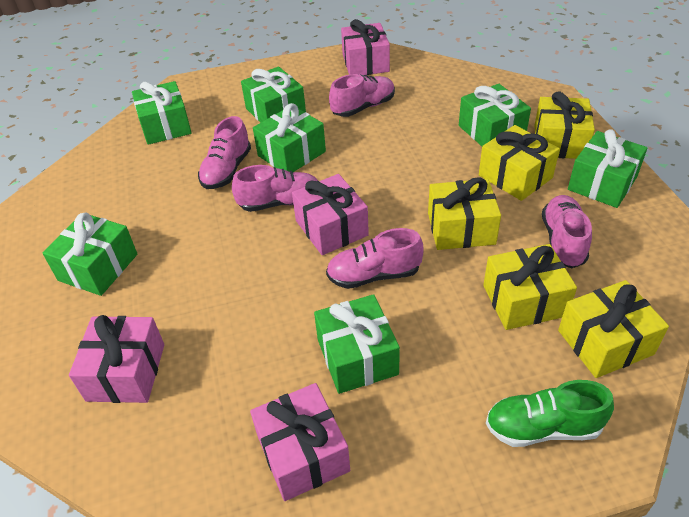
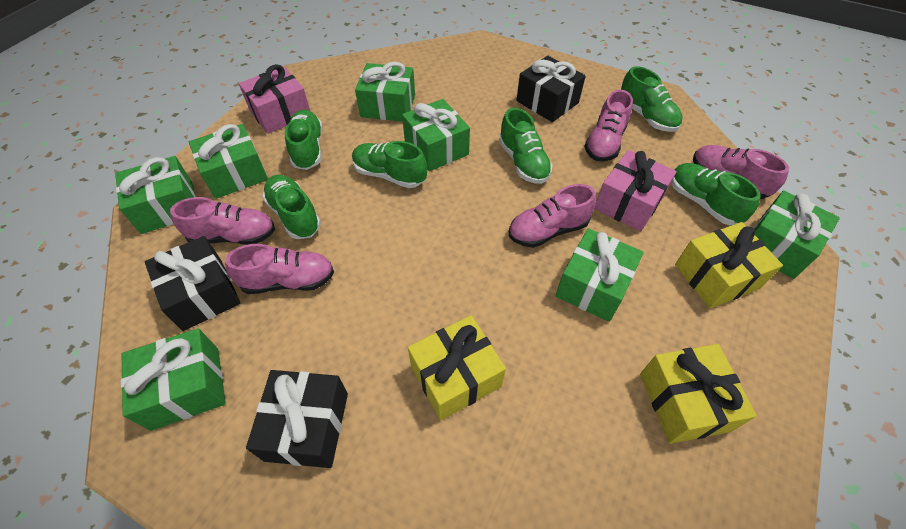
black gift: 0 -> 3
green shoe: 1 -> 6
pink gift: 4 -> 2
yellow gift: 5 -> 3

